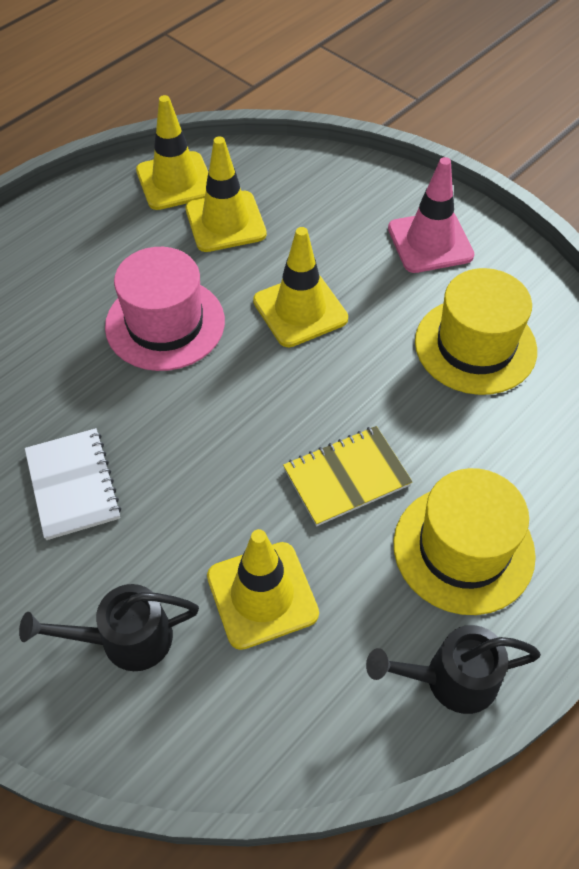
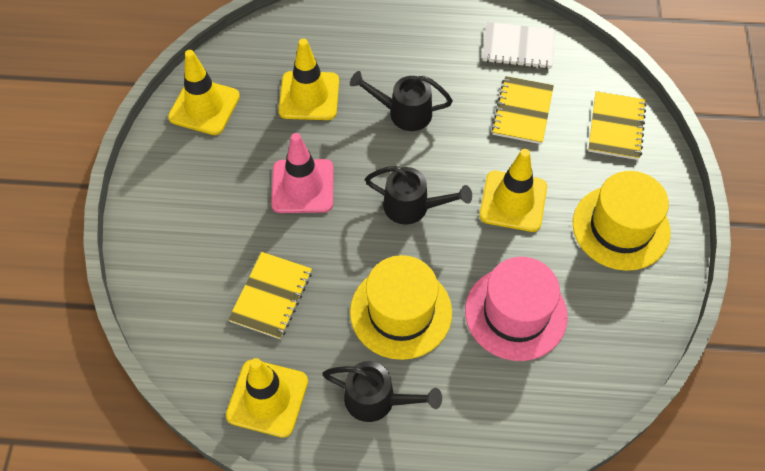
black watering can: 2 -> 3
yellow notebook: 1 -> 3

